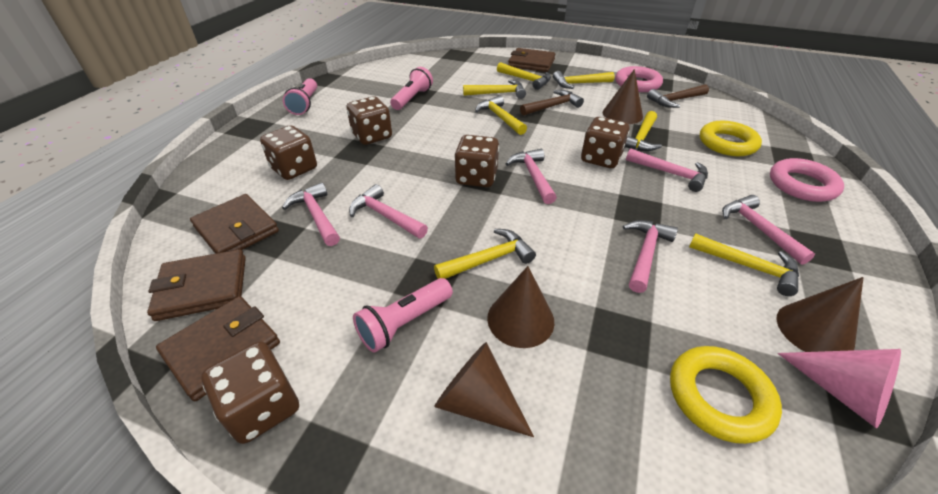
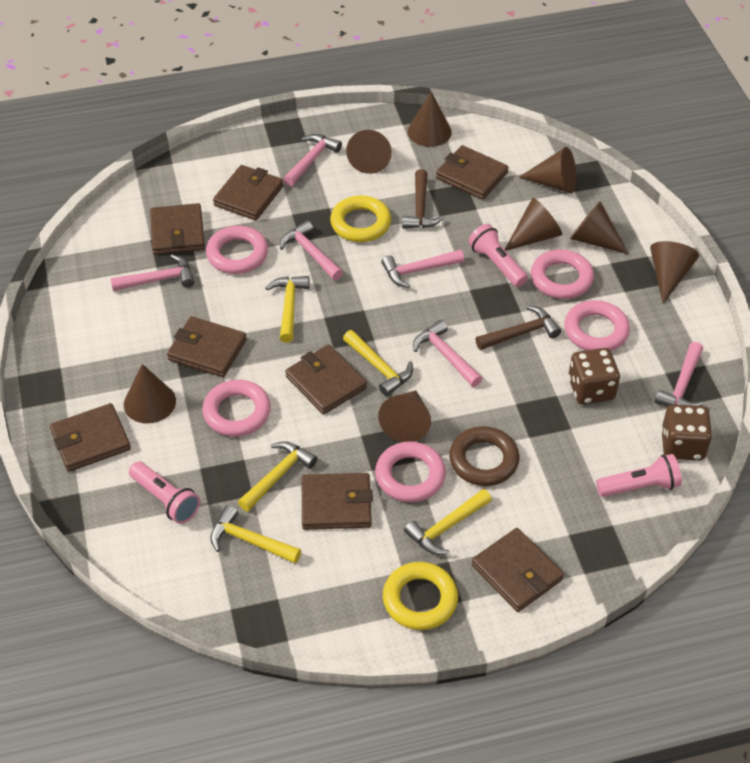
brown cone: 4 -> 8
brown dice: 5 -> 2
brown ring: 0 -> 1
brown wallet: 4 -> 8
pink cone: 1 -> 0
pink ring: 2 -> 5
yellow hammer: 7 -> 5

